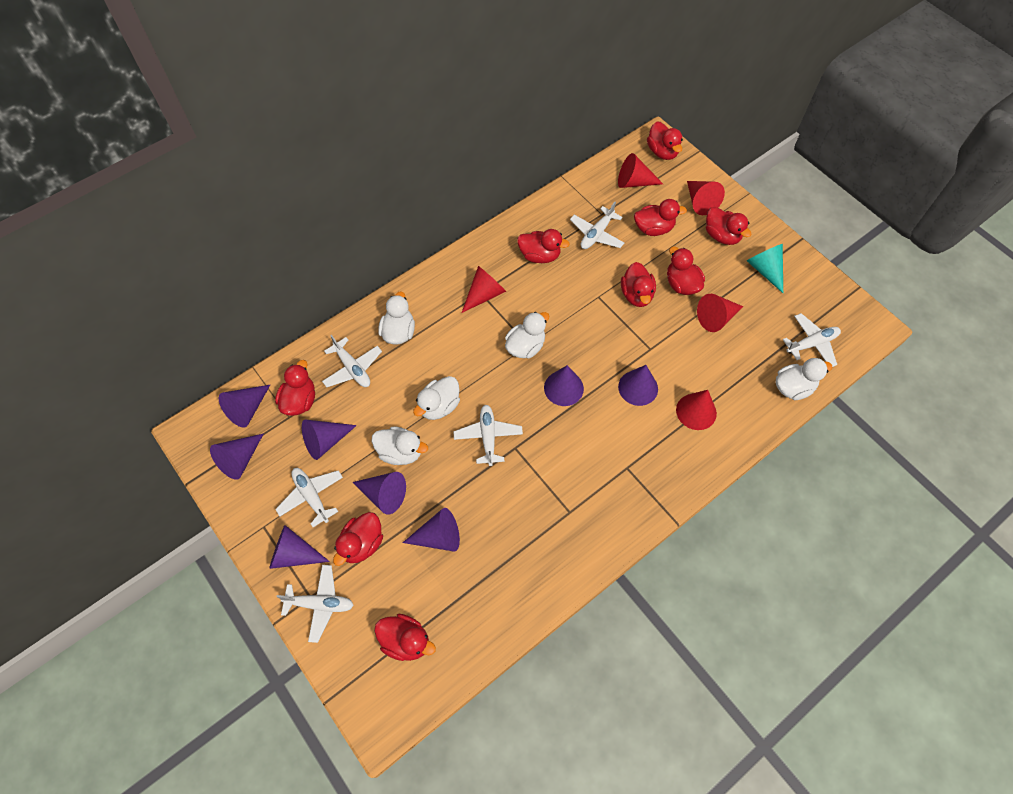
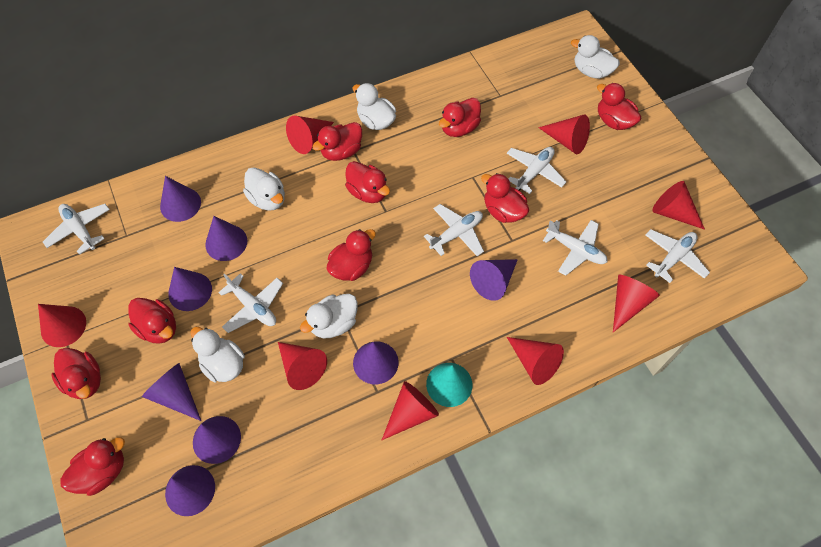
red cone: 5 -> 8

